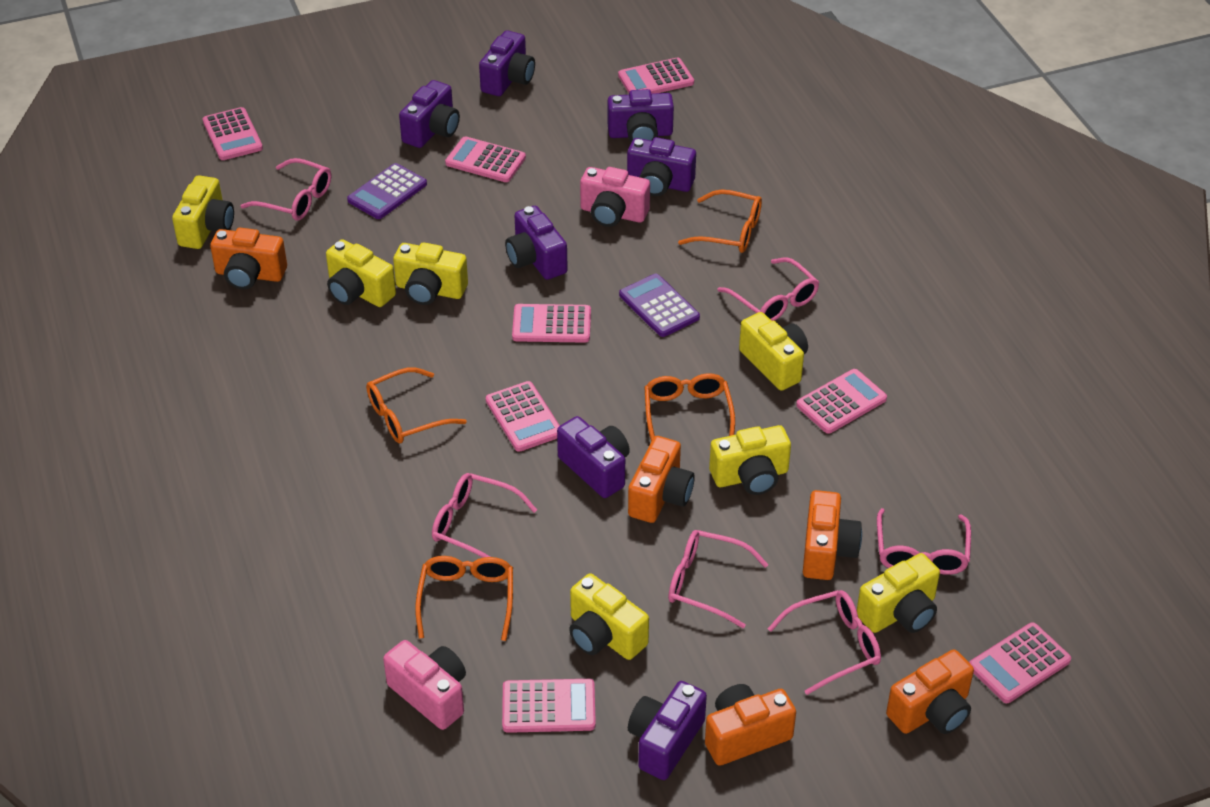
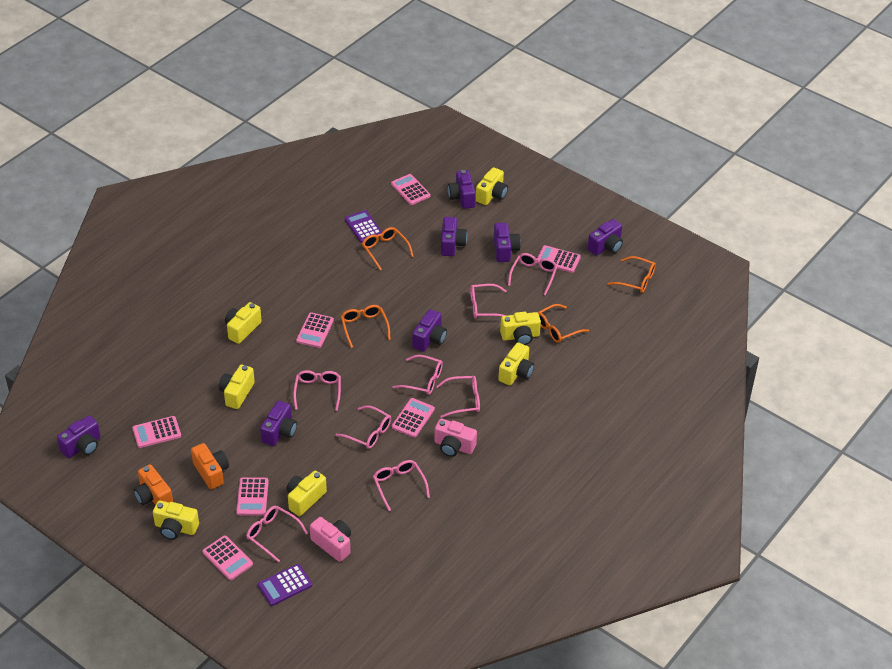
orange camera: 5 -> 2
pink calculator: 8 -> 7
pink glasses: 6 -> 8

